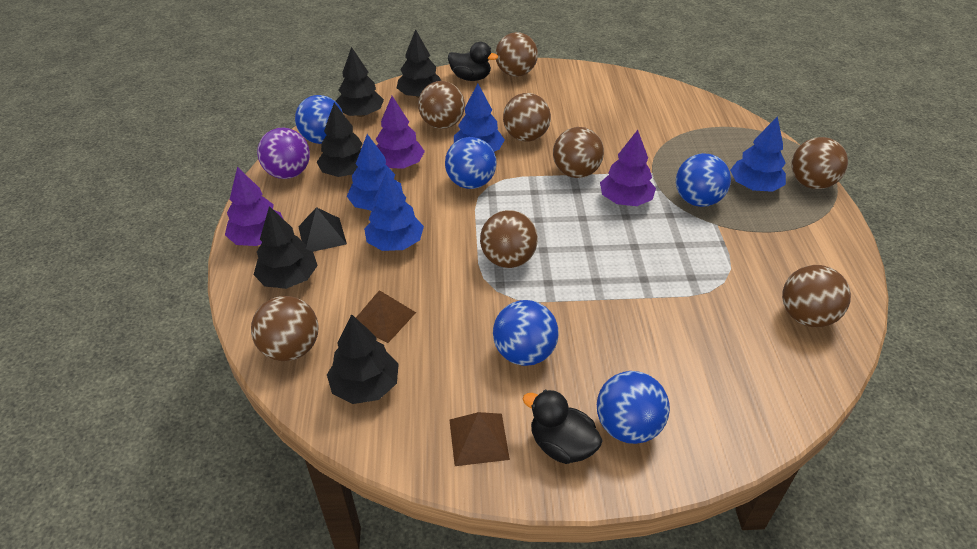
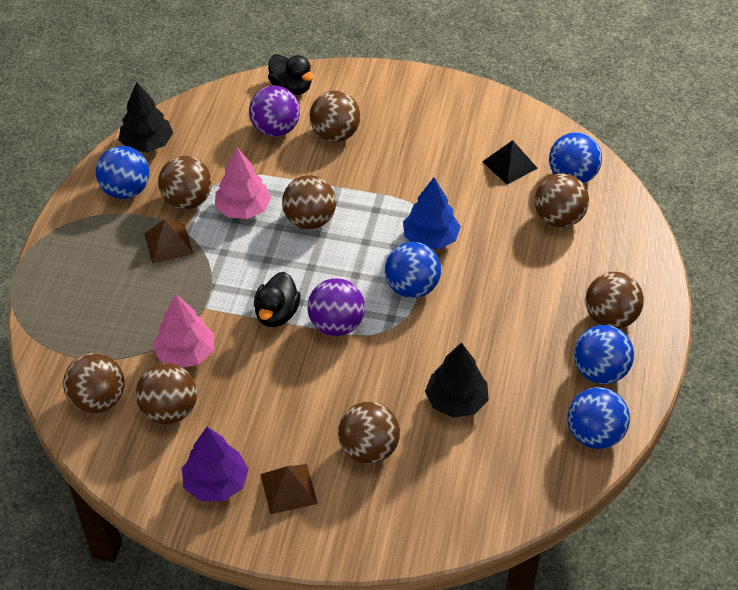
black tree: 5 -> 2
blue tree: 4 -> 1
pink tree: 0 -> 2
purple ball: 1 -> 2
purple tree: 3 -> 1

